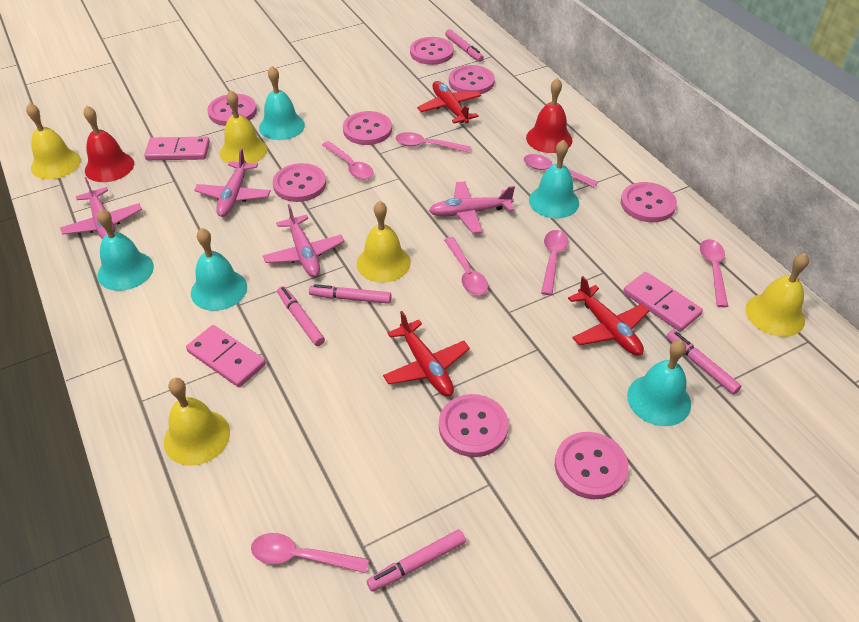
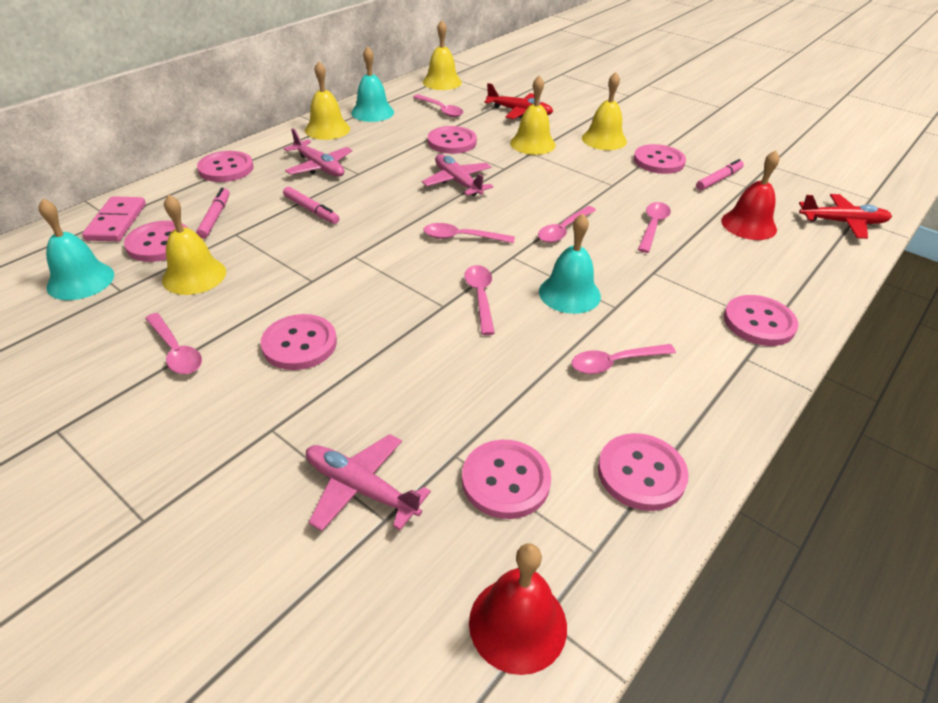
pink domino: 3 -> 1
pink marker: 5 -> 3
pink plane: 4 -> 3
red plane: 3 -> 2
turquoise bell: 5 -> 3

